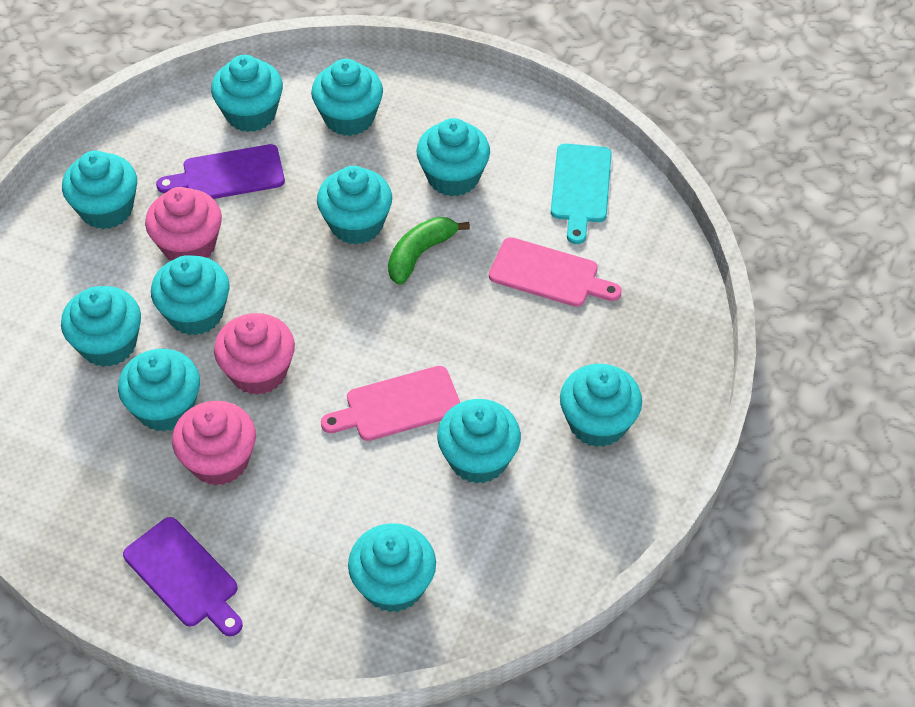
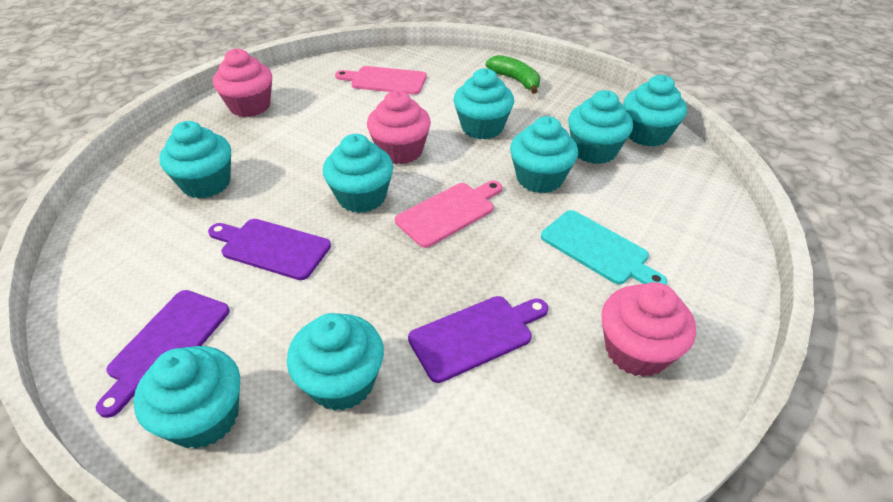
purple cutting board: 2 -> 3
turquoise cupcake: 11 -> 8

